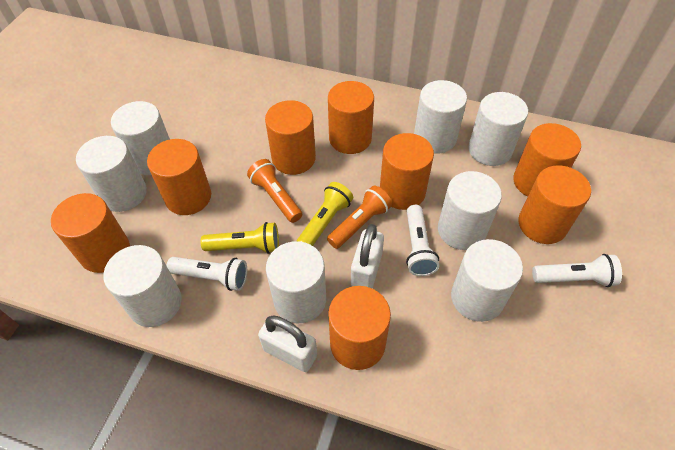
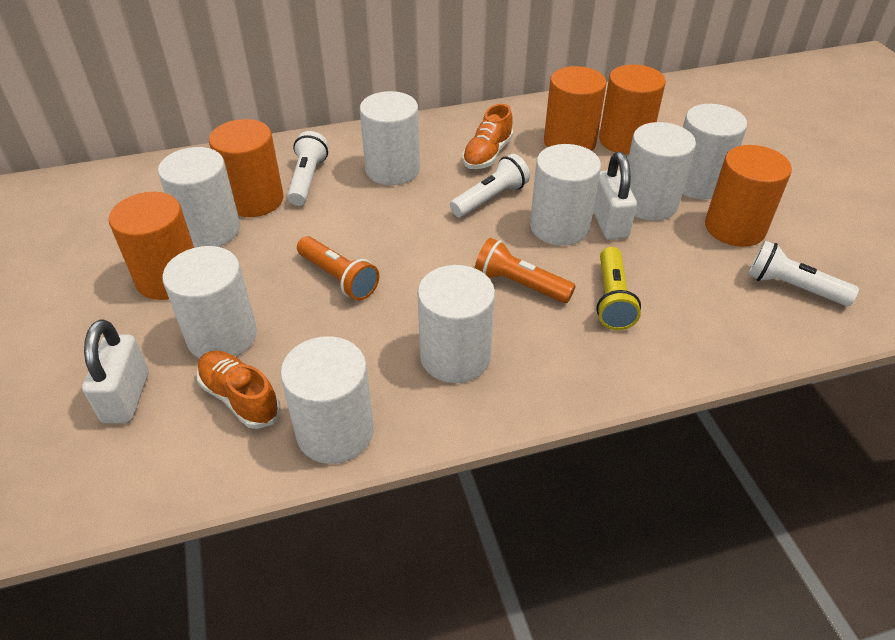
orange cylinder: 8 -> 5
orange shoe: 0 -> 2
yellow flashlight: 2 -> 1

